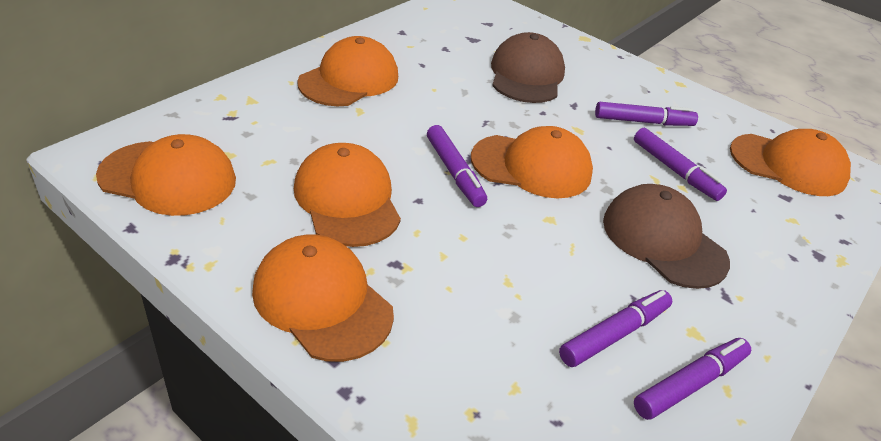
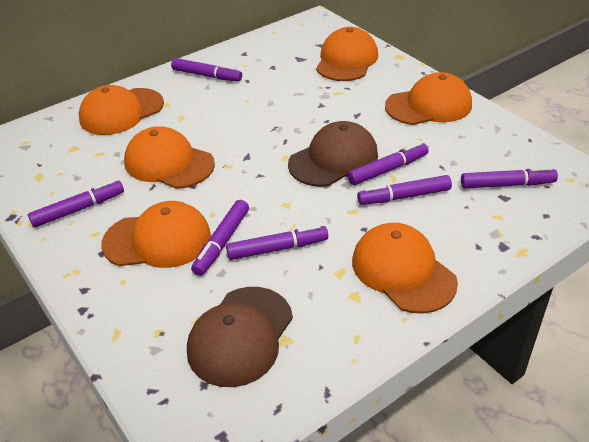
purple marker: 5 -> 7

